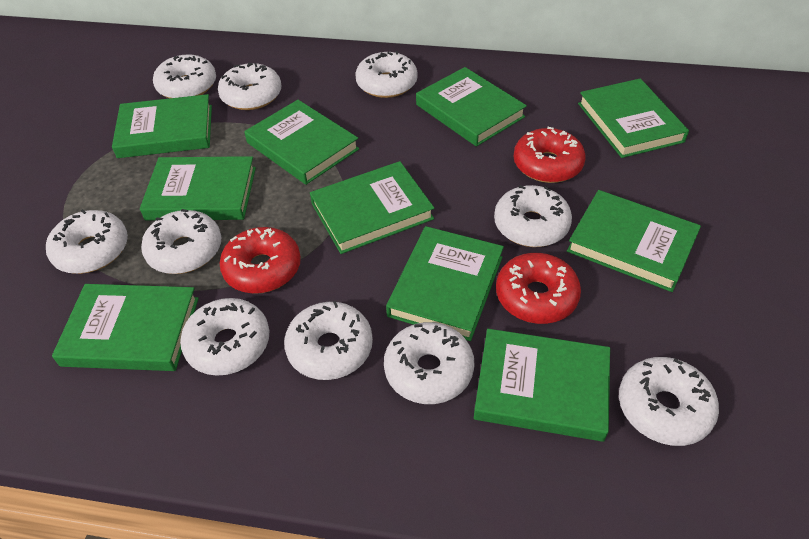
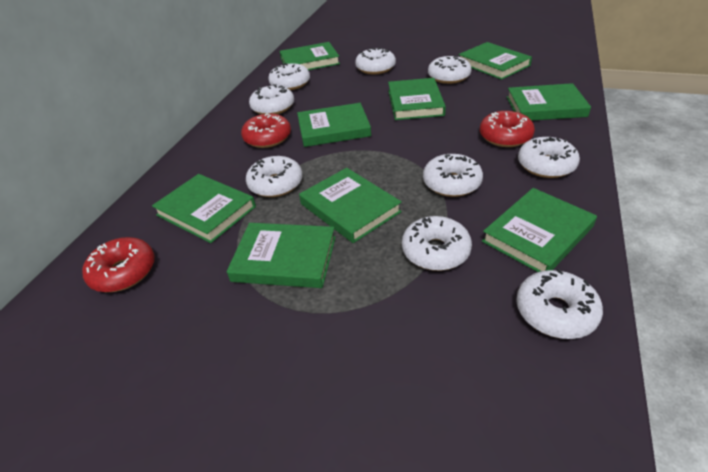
green book: 10 -> 9
white donut: 10 -> 9

